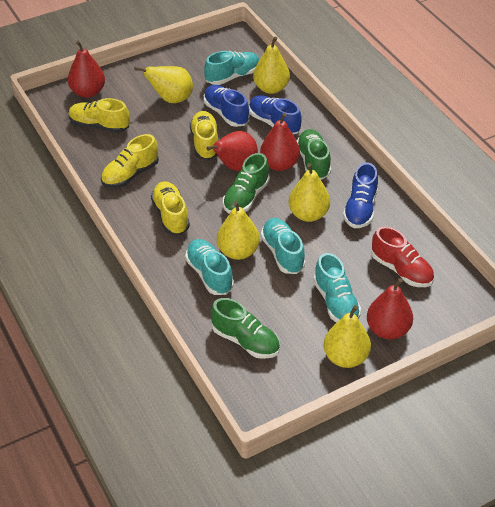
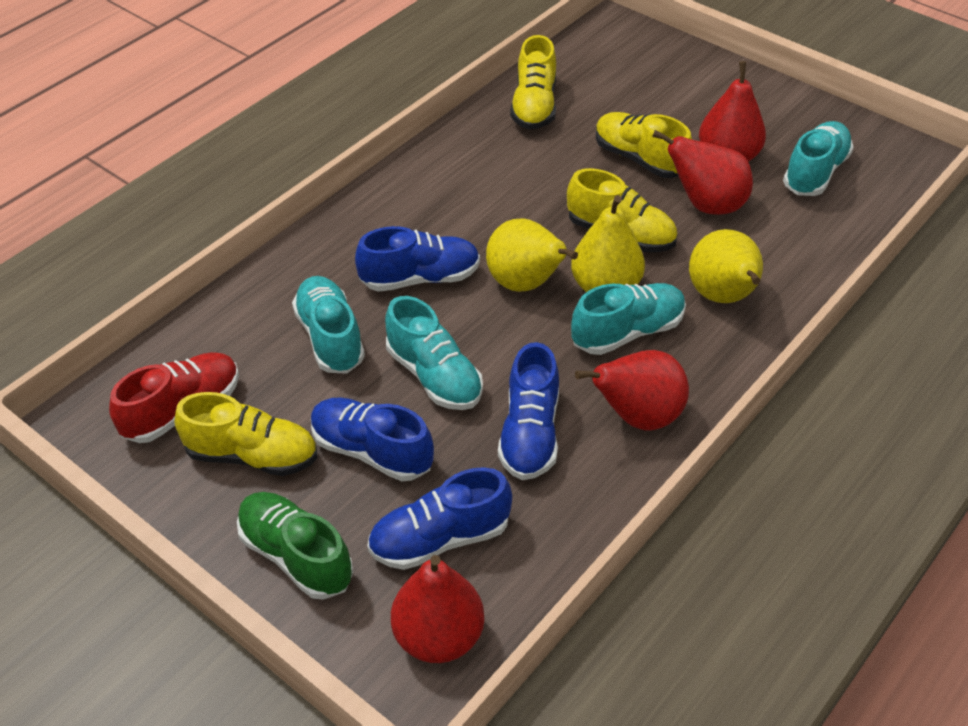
blue shoe: 3 -> 4
green shoe: 3 -> 1
yellow pear: 5 -> 3

